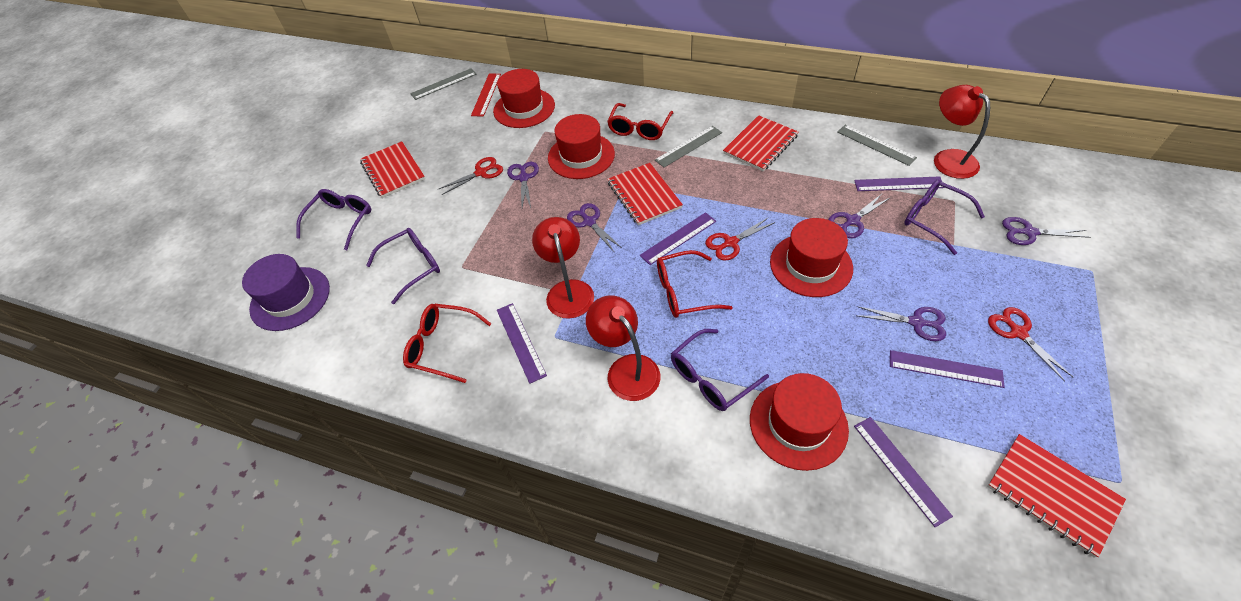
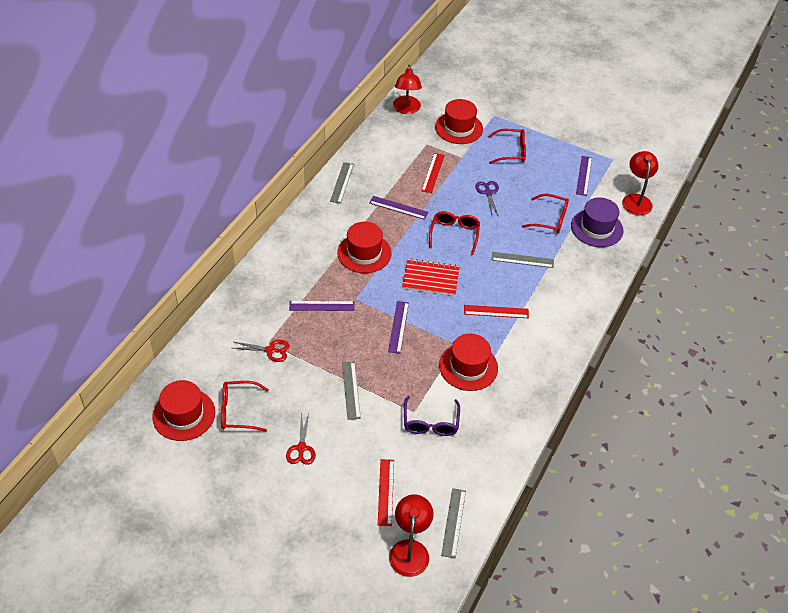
grey ruler: 3 -> 4
purple glasses: 4 -> 1
purple ruler: 5 -> 4
purple scissors: 5 -> 1
red glasses: 3 -> 4
red notebook: 4 -> 1
red ruler: 1 -> 3
red scissors: 3 -> 2

